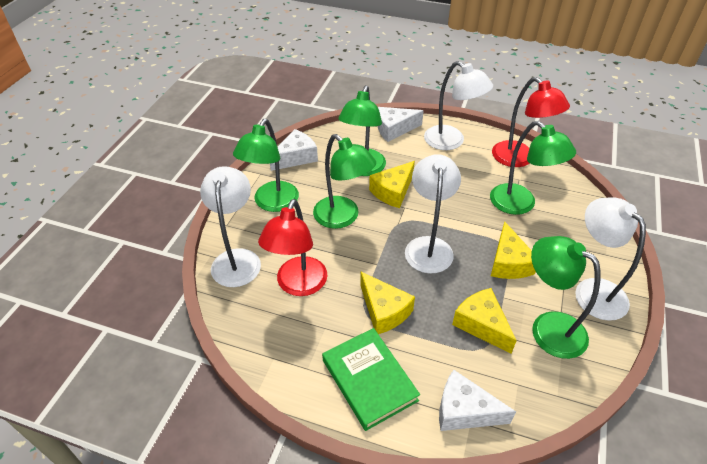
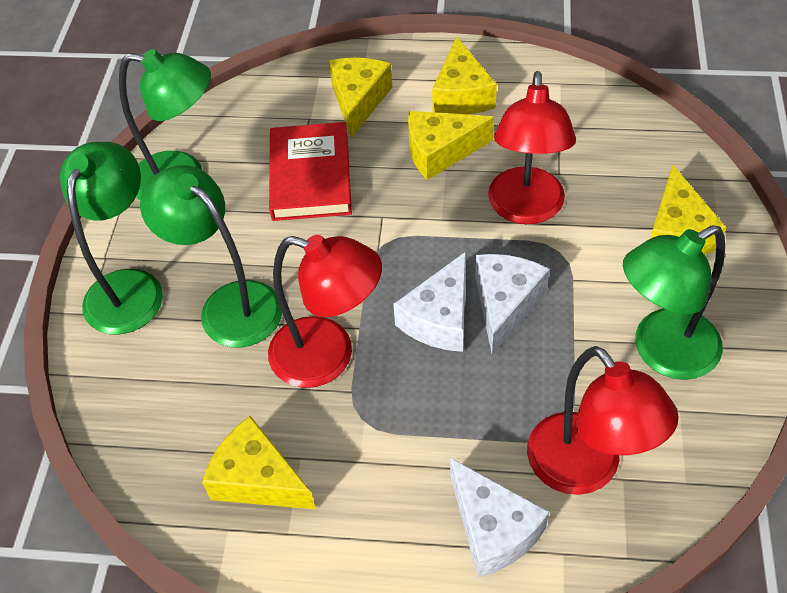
green book: 1 -> 0
green lamp: 5 -> 4
red book: 0 -> 1
red lamp: 2 -> 3
white lamp: 4 -> 0
yellow cheese: 4 -> 5

